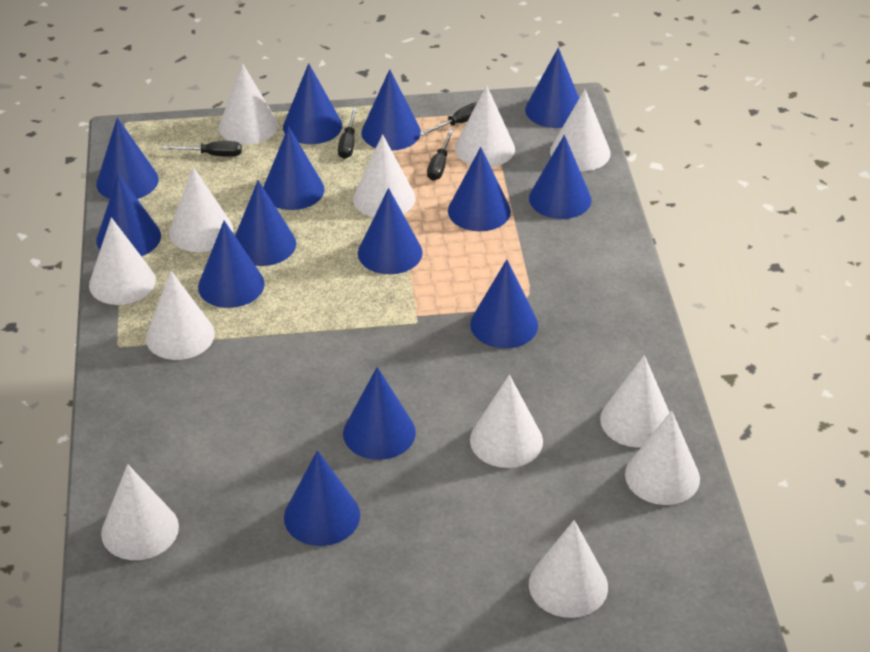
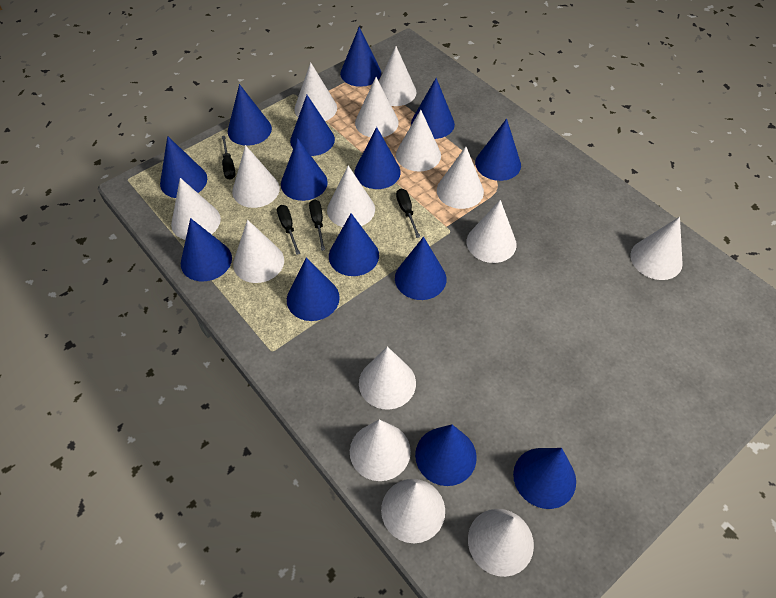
white cone: 12 -> 15

